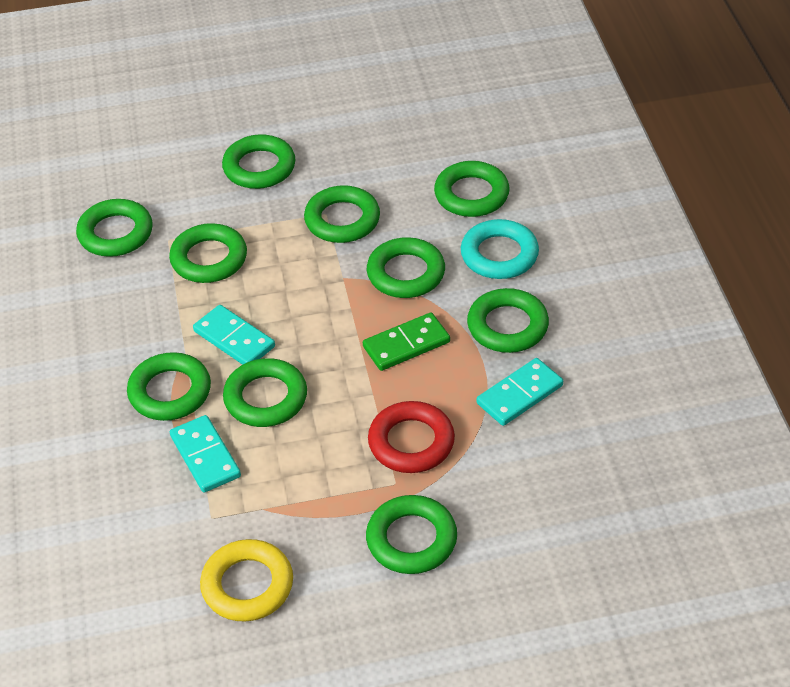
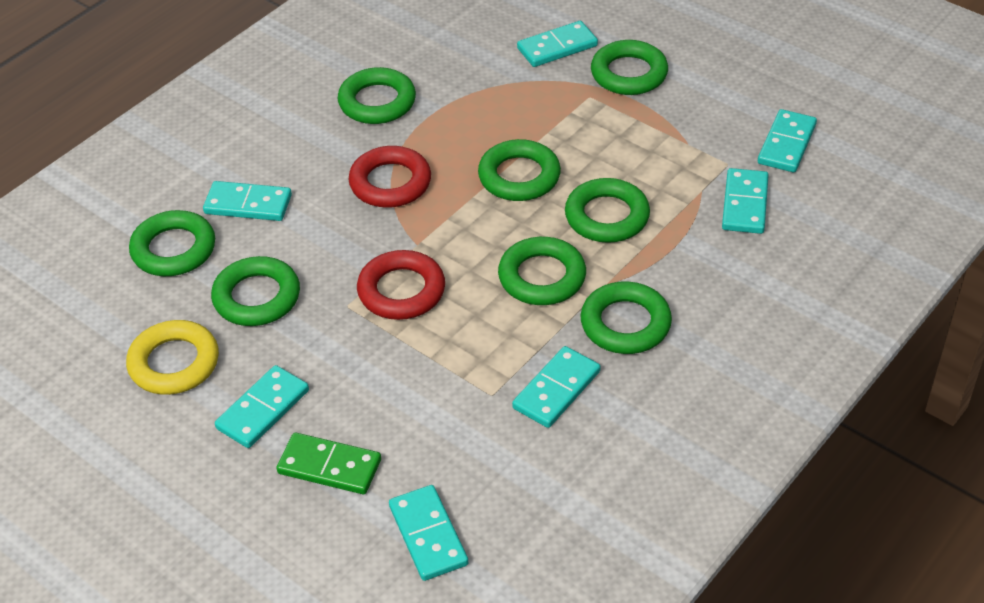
green ring: 10 -> 8
red ring: 1 -> 2
turquoise domino: 3 -> 7
turquoise ring: 1 -> 0

